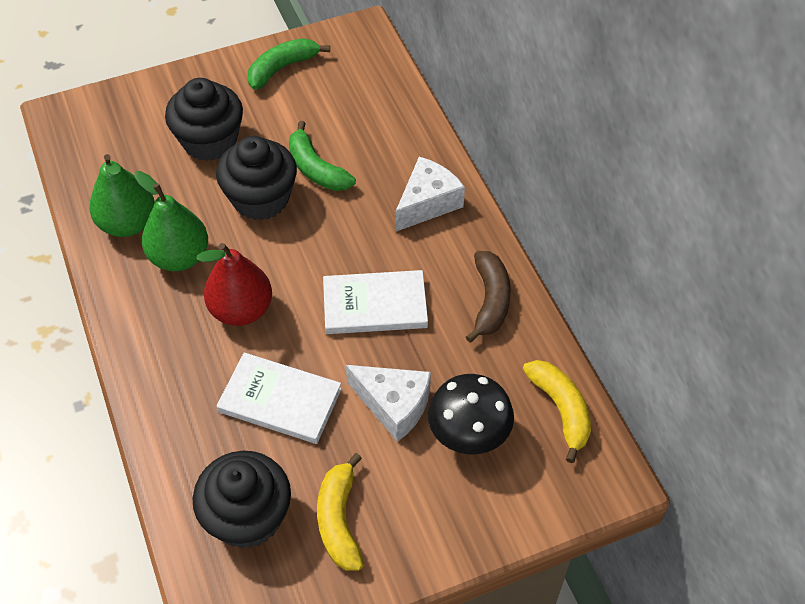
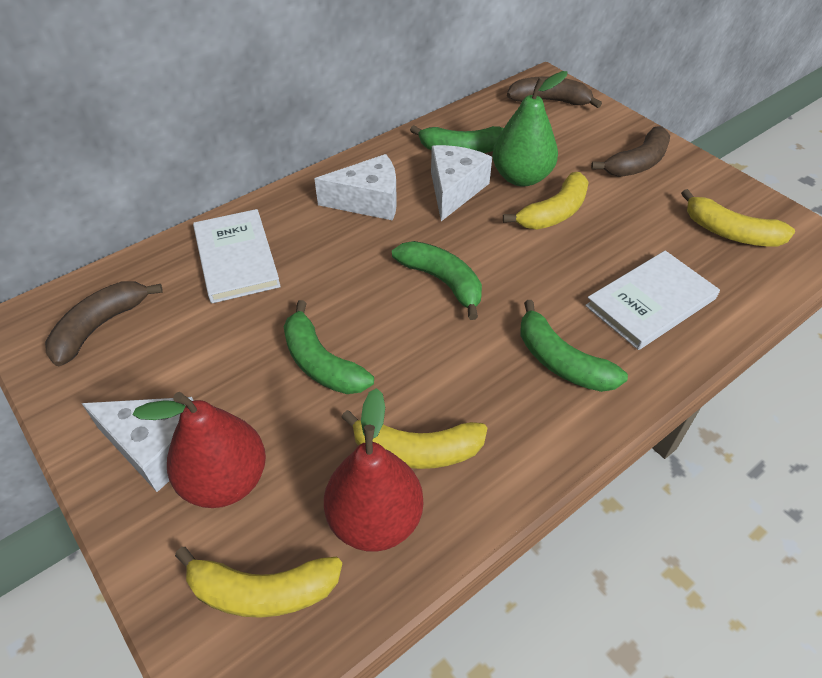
black cupcake: 3 -> 0
black mushroom: 1 -> 0
brown banana: 1 -> 3
green banana: 2 -> 4
green pear: 2 -> 1
red pear: 1 -> 2
white cheese: 2 -> 3
yellow banana: 2 -> 4

